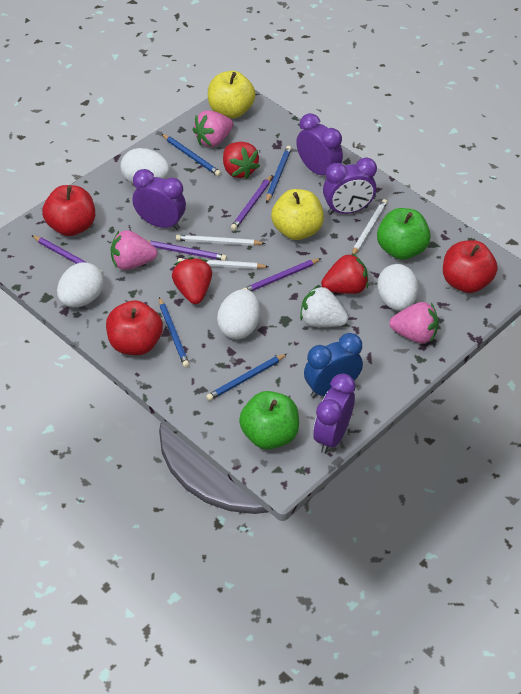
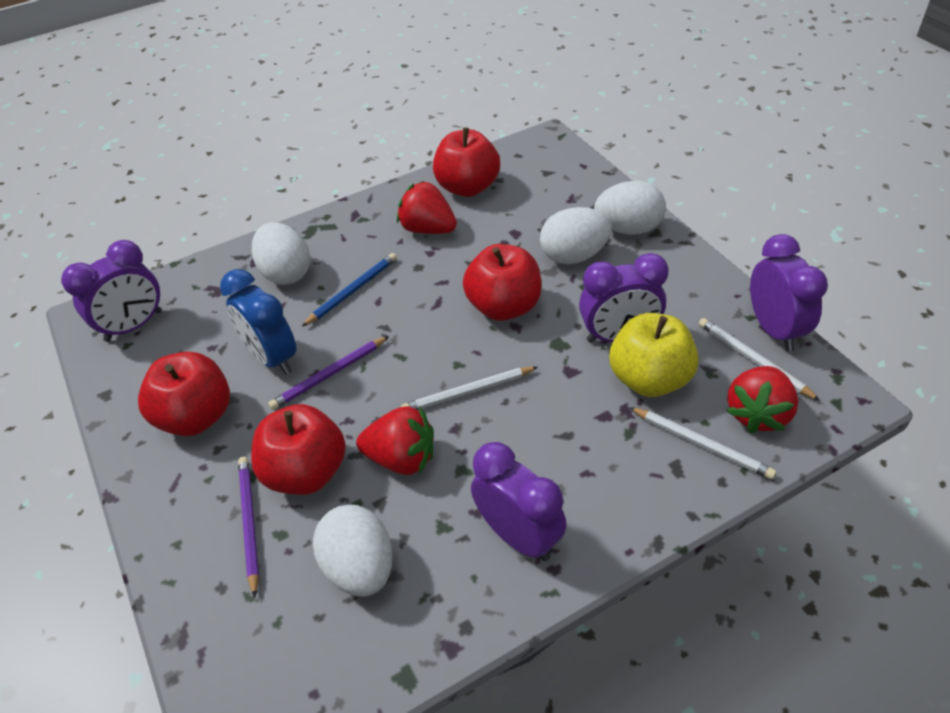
blue pencil: 4 -> 1
green apple: 2 -> 0
pink strawberry: 3 -> 0
purple pencil: 4 -> 2
red apple: 3 -> 4
white strawberry: 1 -> 0
yellow apple: 2 -> 1

